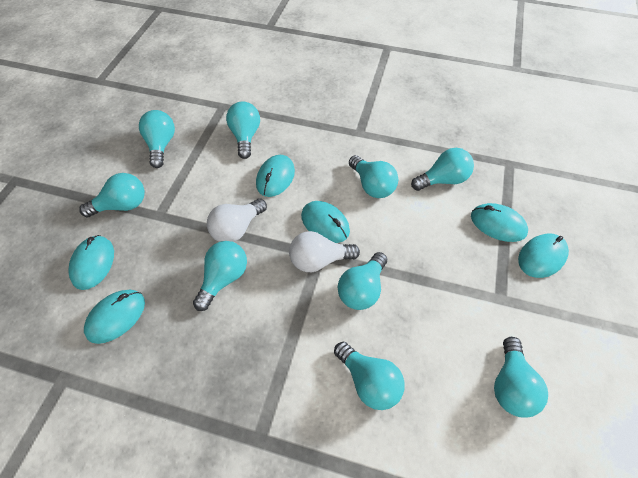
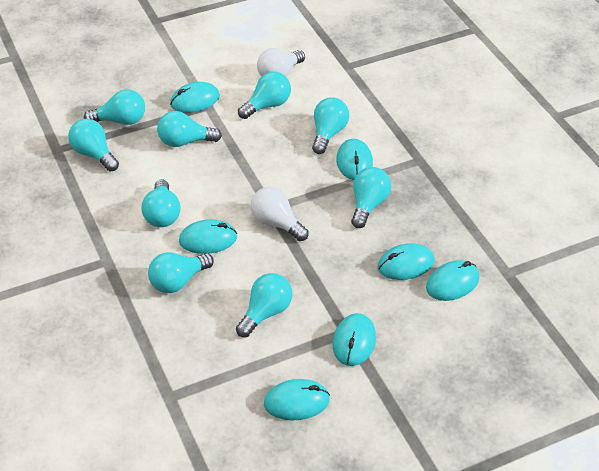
turquoise mouse: 6 -> 7

